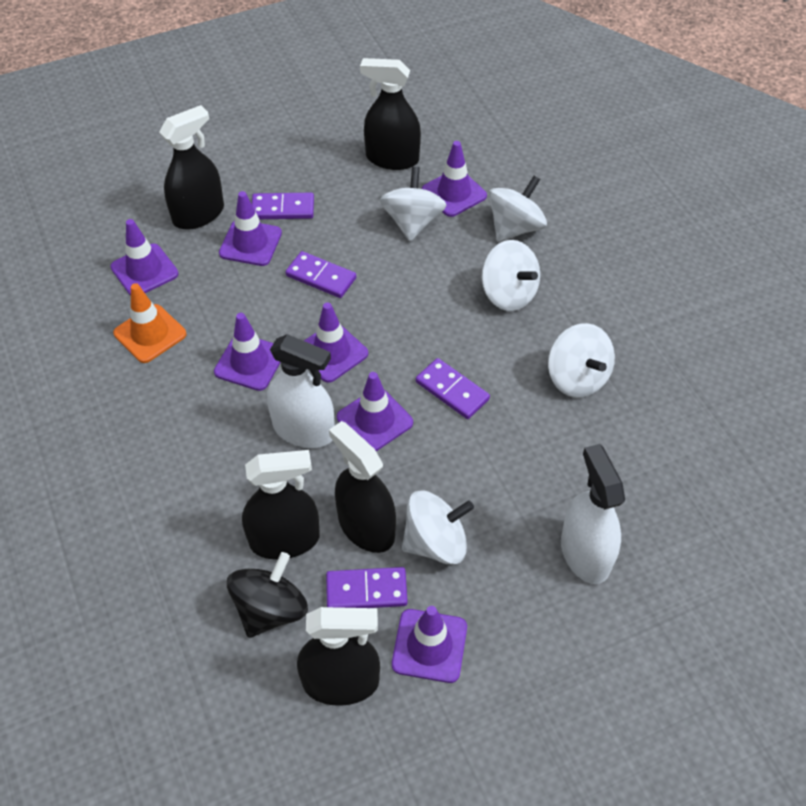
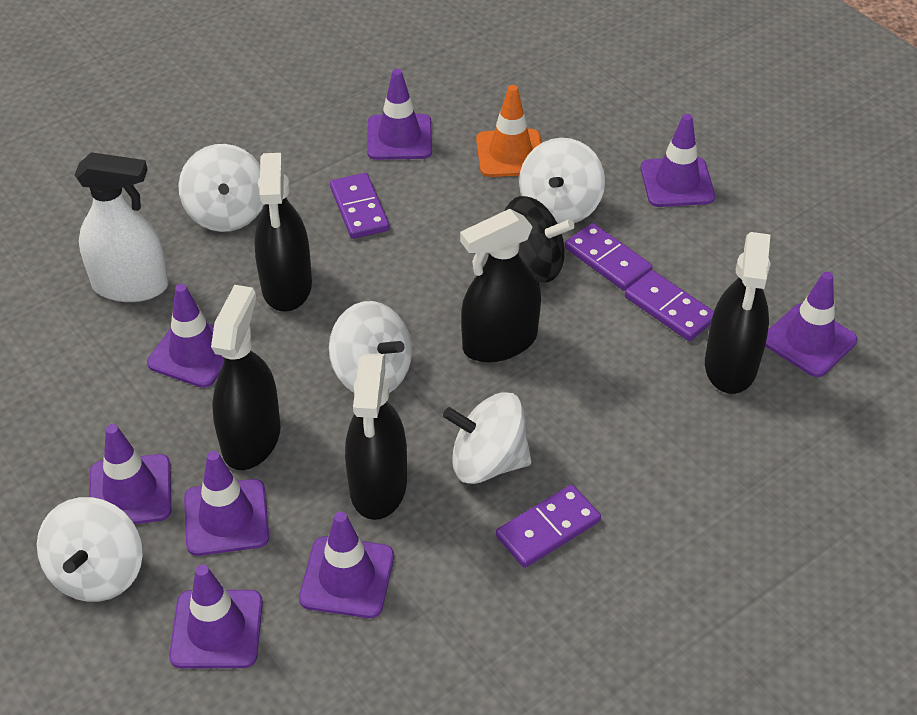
purple traffic cone: 7 -> 8
white spray bottle: 2 -> 1

